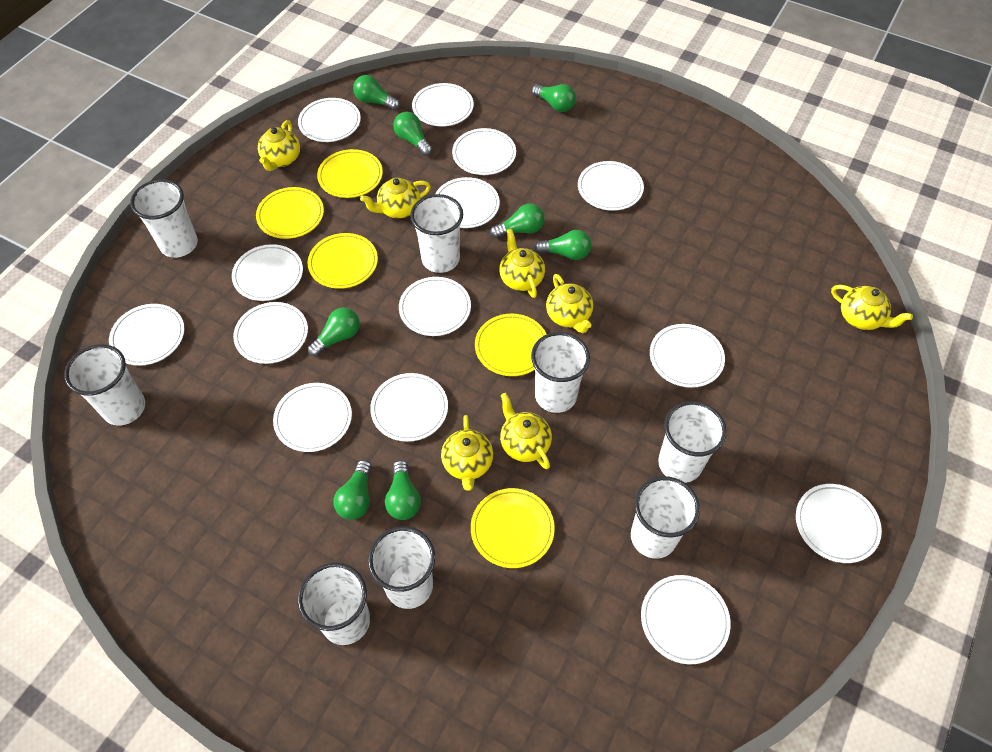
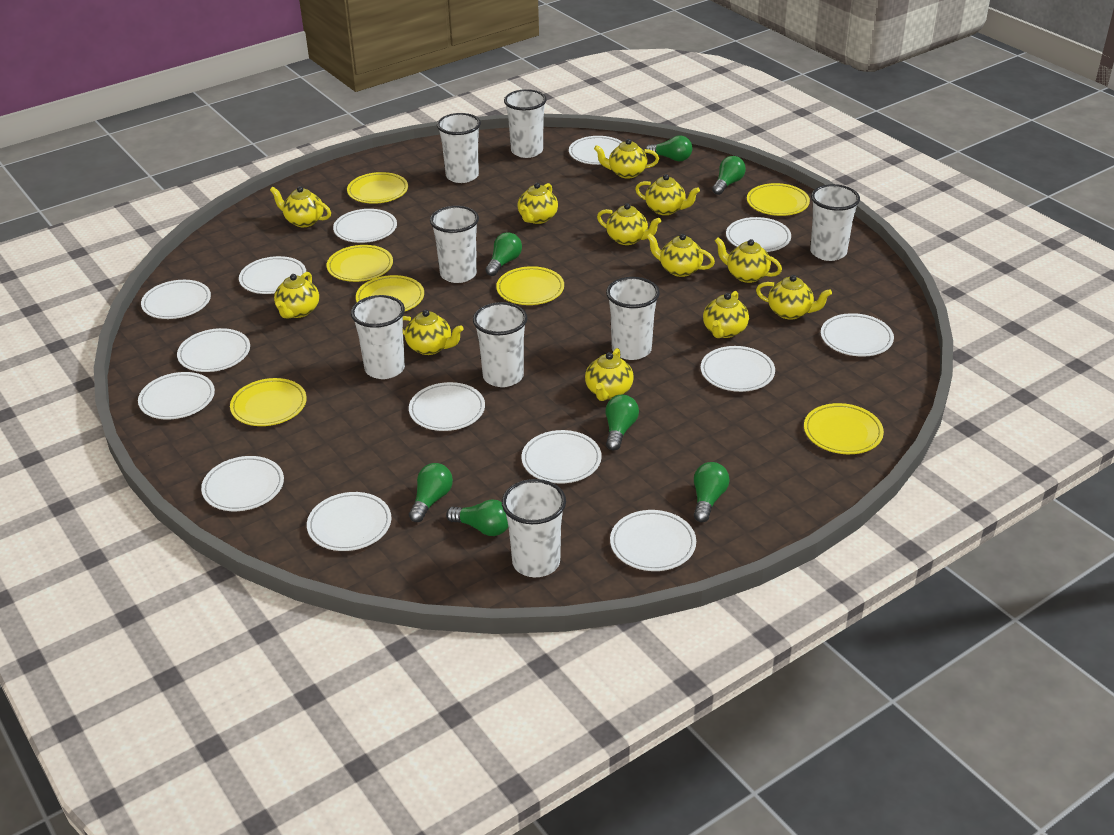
green light bulb: 8 -> 7
yellow plate: 5 -> 7
yellow teapot: 7 -> 12

